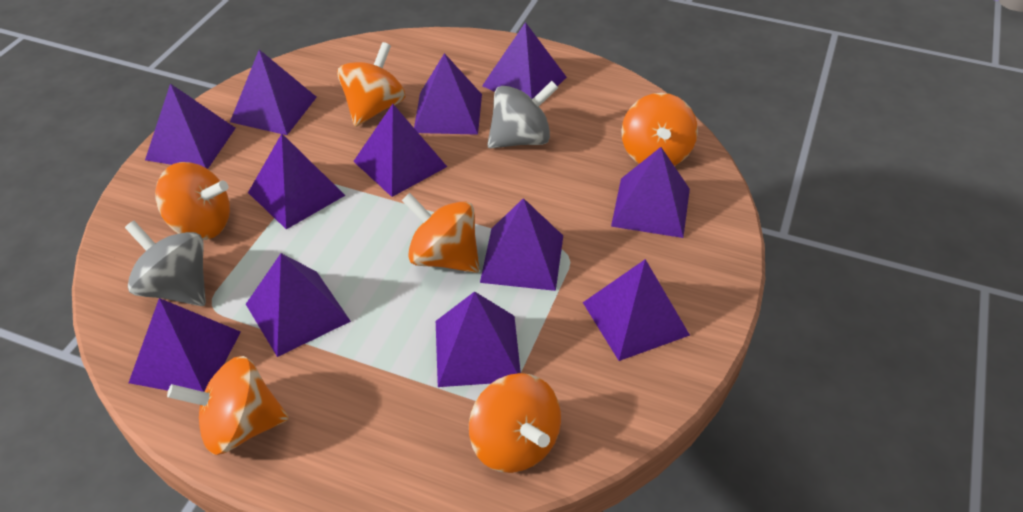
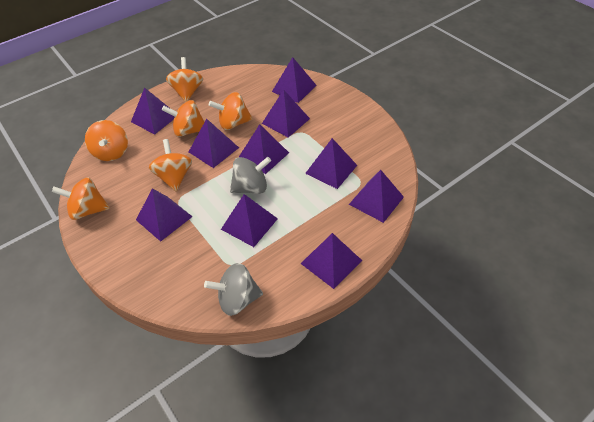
purple pyramid: 12 -> 10

